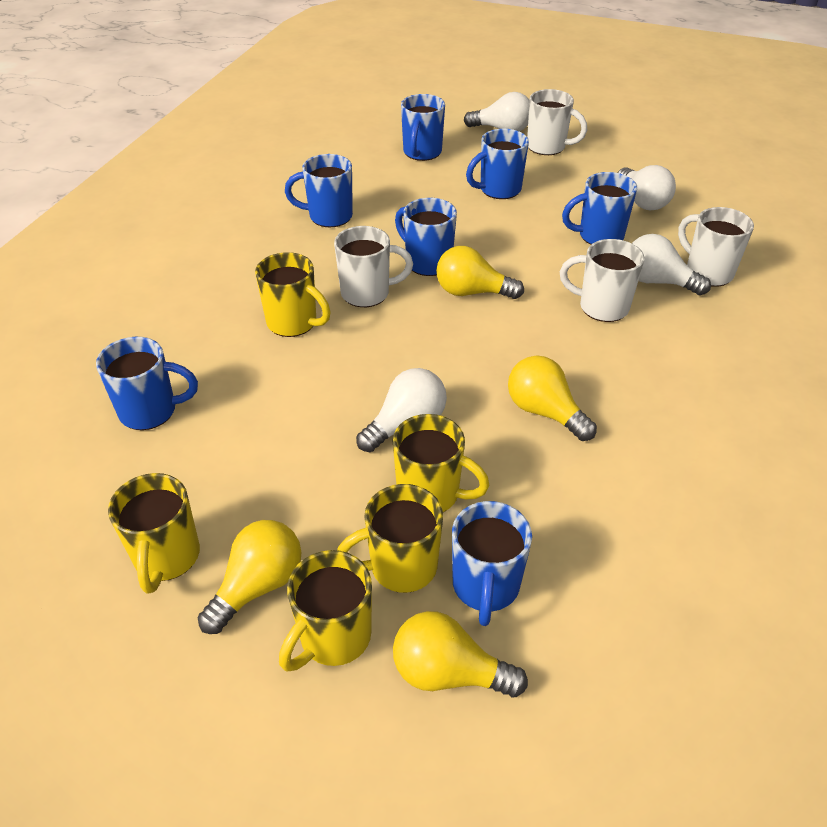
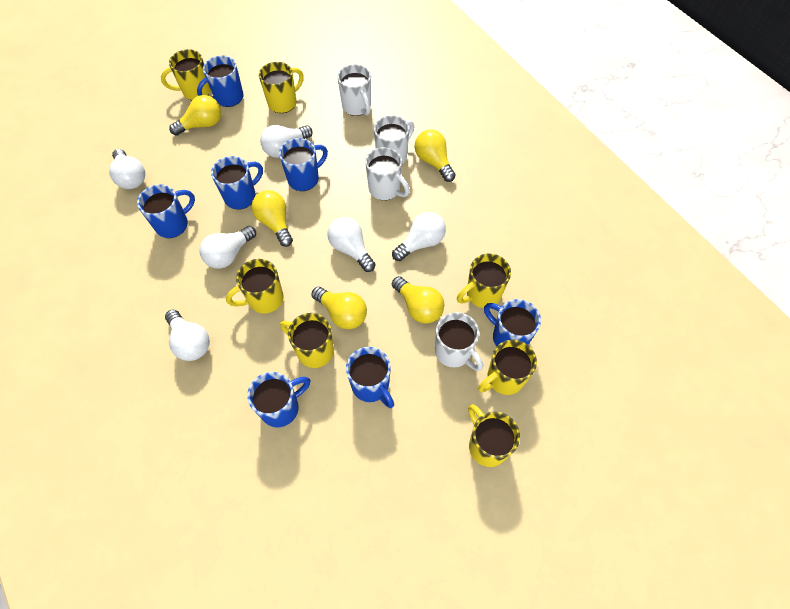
white light bulb: 4 -> 6
yellow light bulb: 4 -> 5
yellow mug: 5 -> 7

